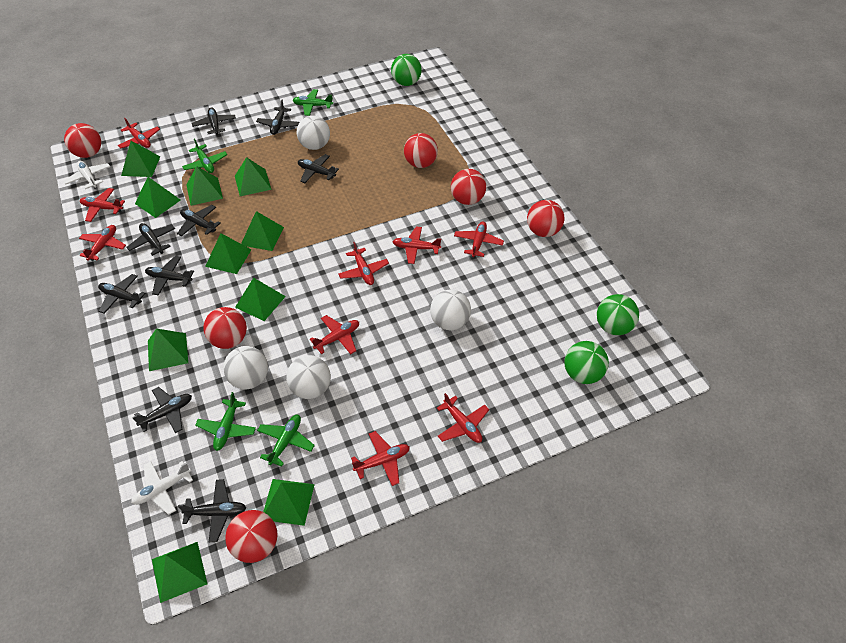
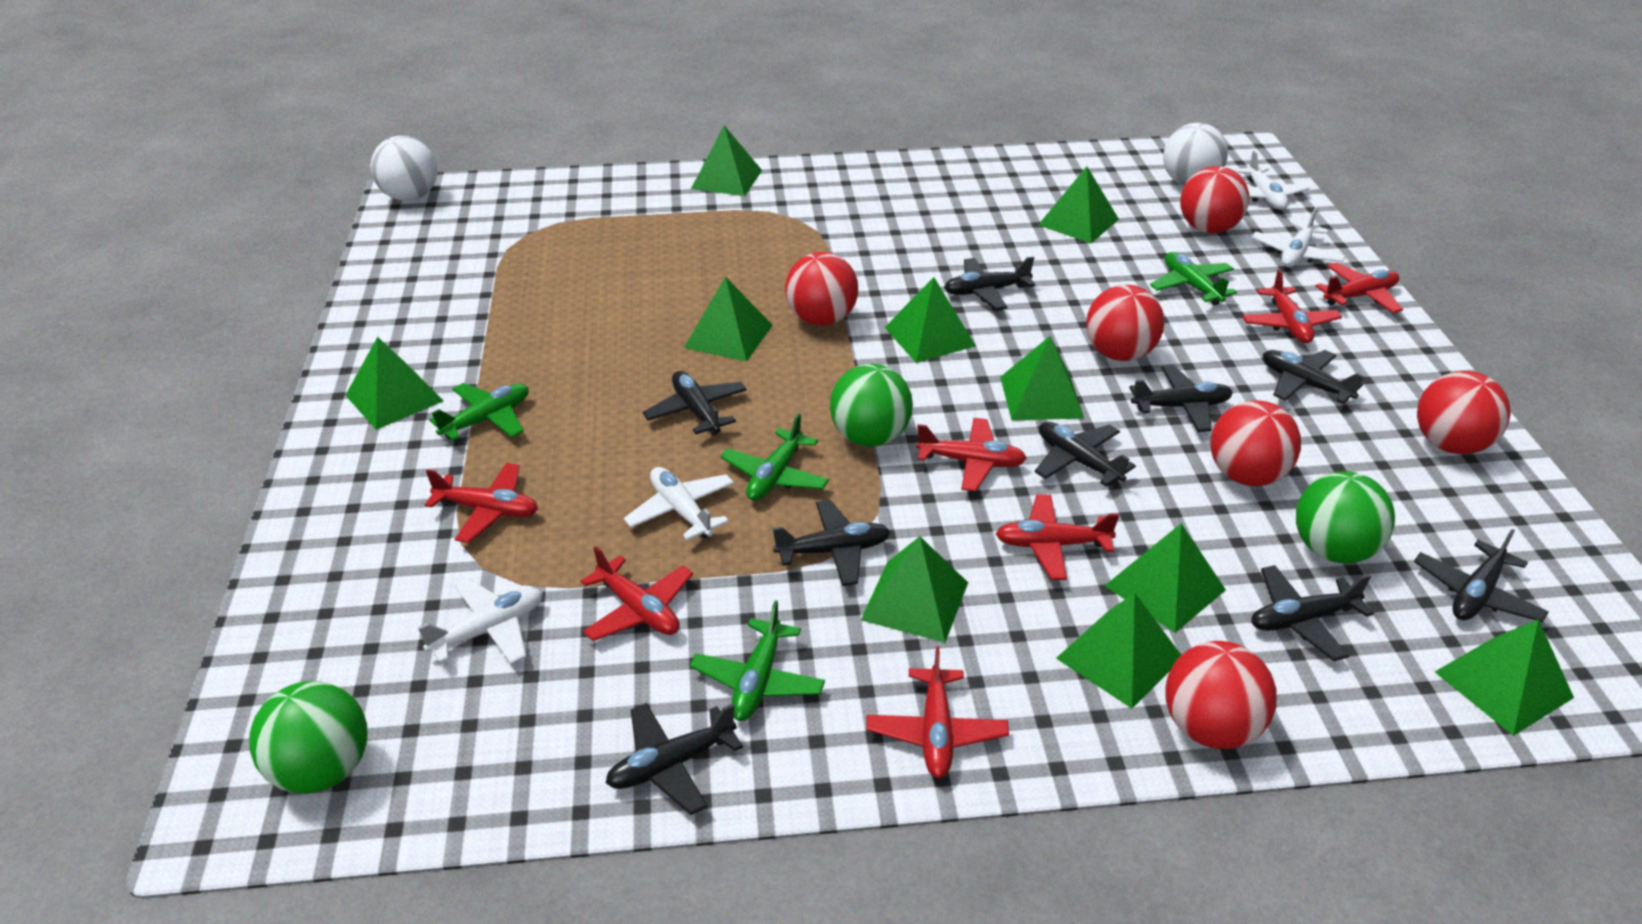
red plane: 9 -> 7
white ball: 4 -> 2
white plane: 2 -> 4

